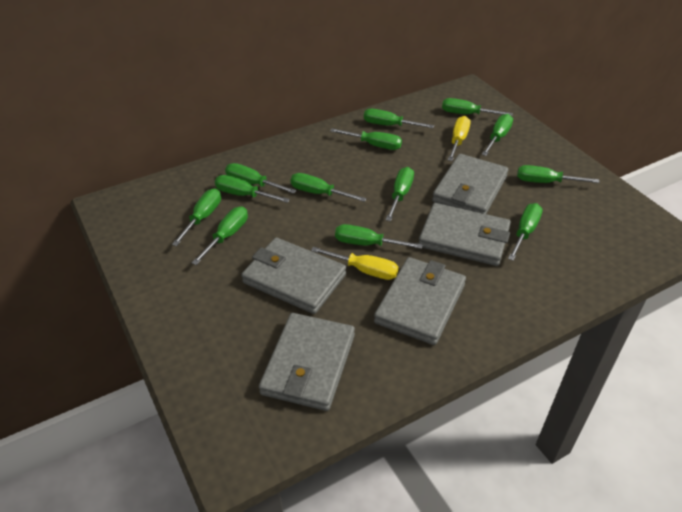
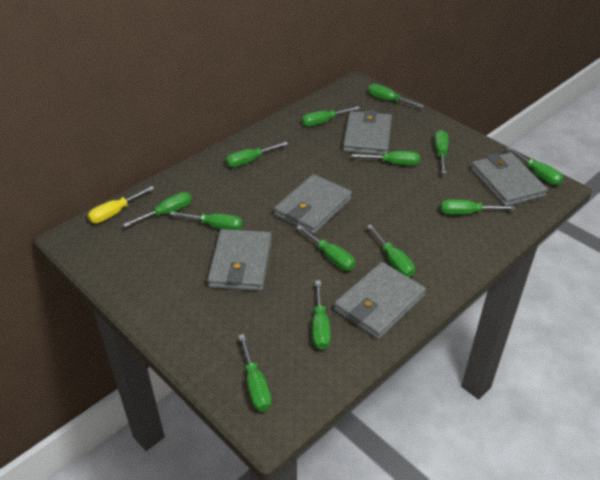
yellow screwdriver: 2 -> 1

